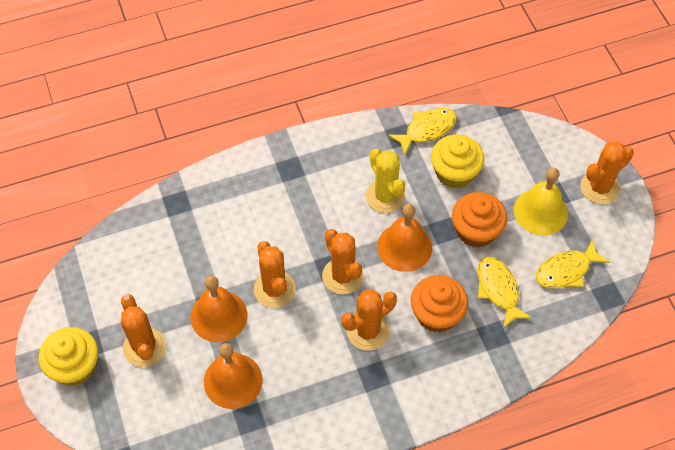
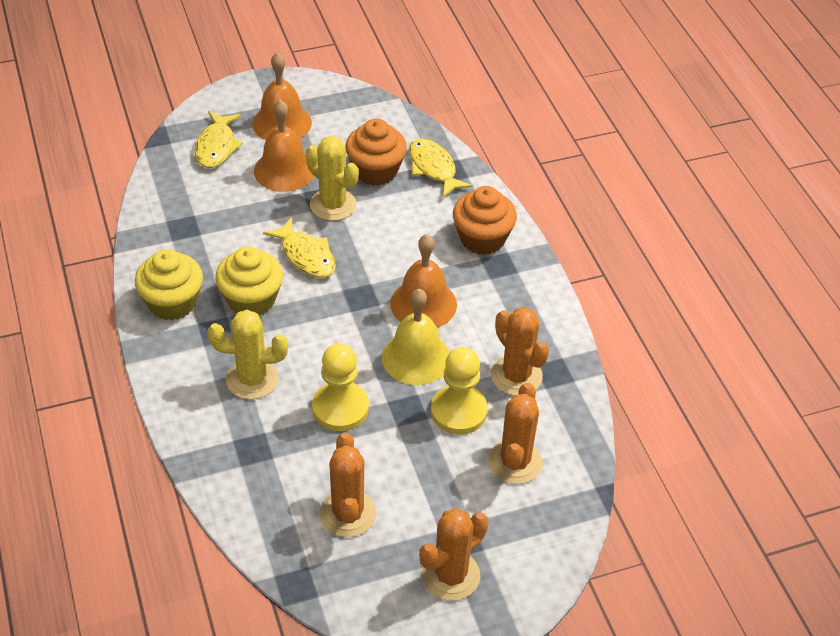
orange cactus: 5 -> 4
yellow cactus: 1 -> 2
yellow pawn: 0 -> 2

